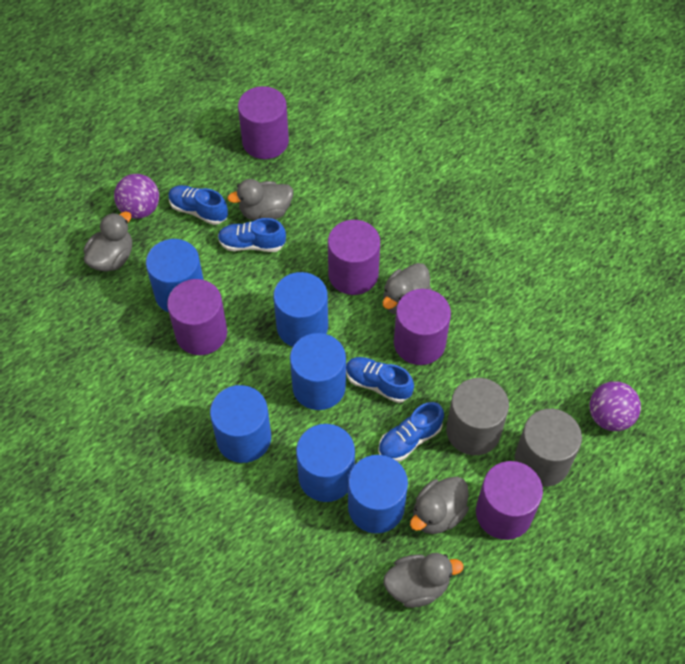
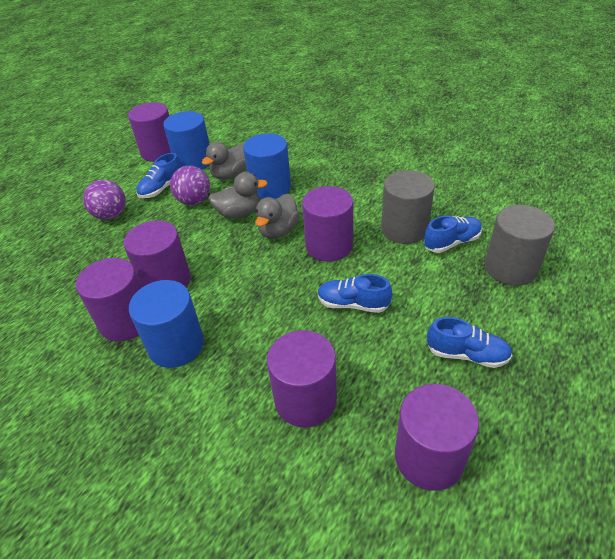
blue cylinder: 6 -> 3
grey duck: 5 -> 3
purple cylinder: 5 -> 6

